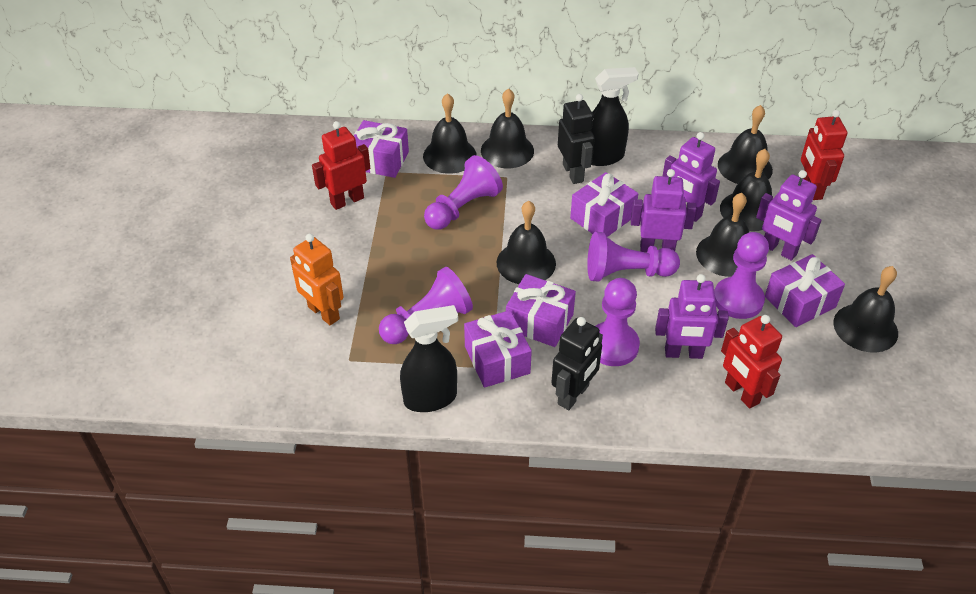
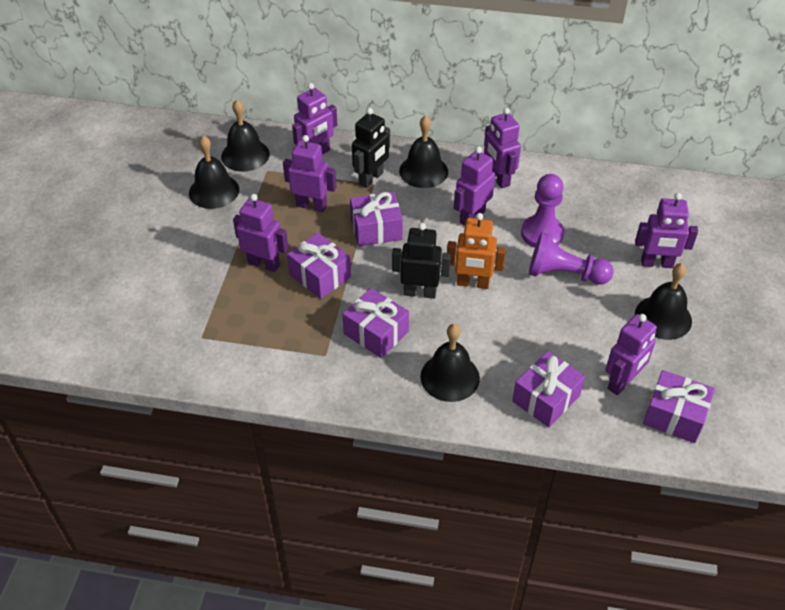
black bell: 7 -> 5
black spray bottle: 2 -> 0
purple pawn: 5 -> 2
purple robot: 4 -> 7
red robot: 3 -> 0

